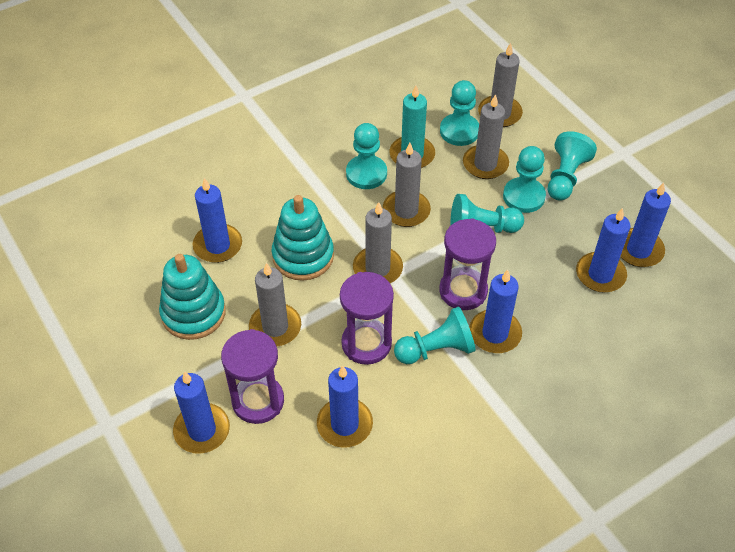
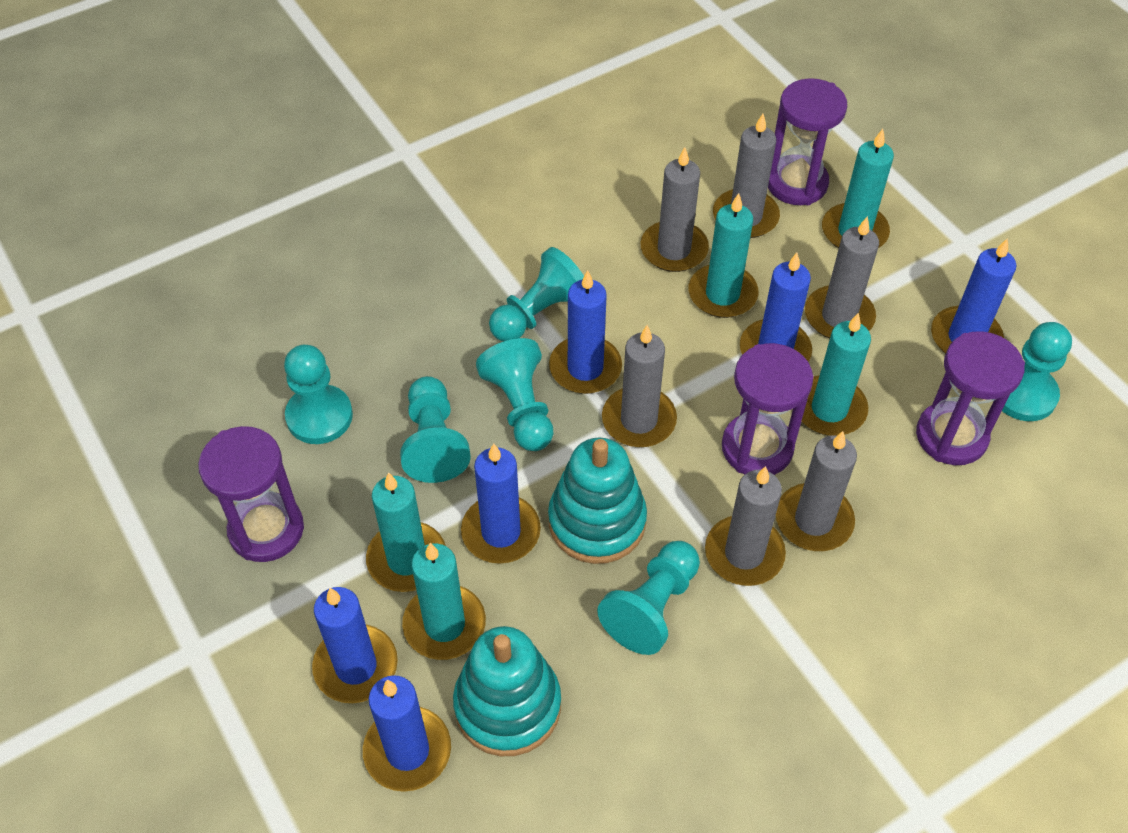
grey candle: 5 -> 6
purple hourglass: 3 -> 4
turquoise candle: 1 -> 5

